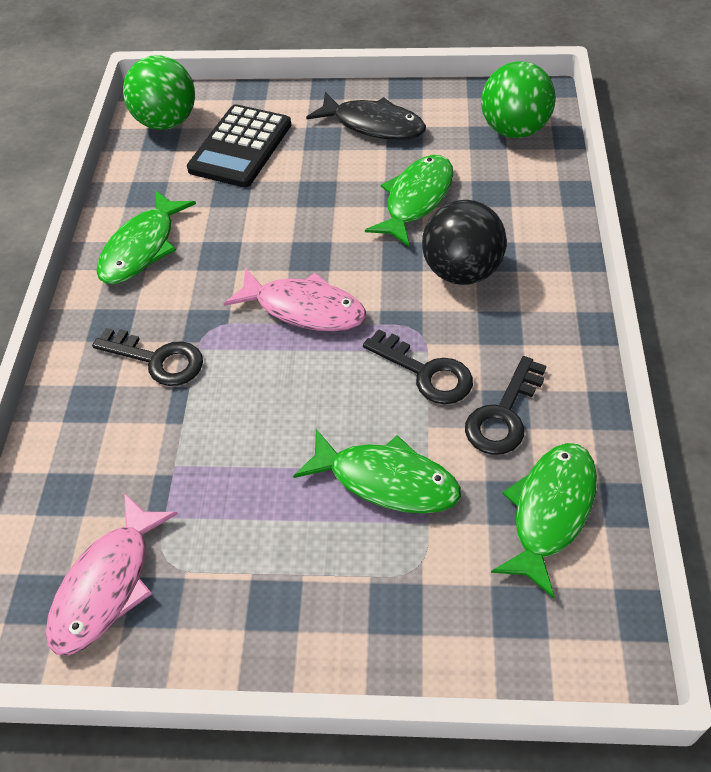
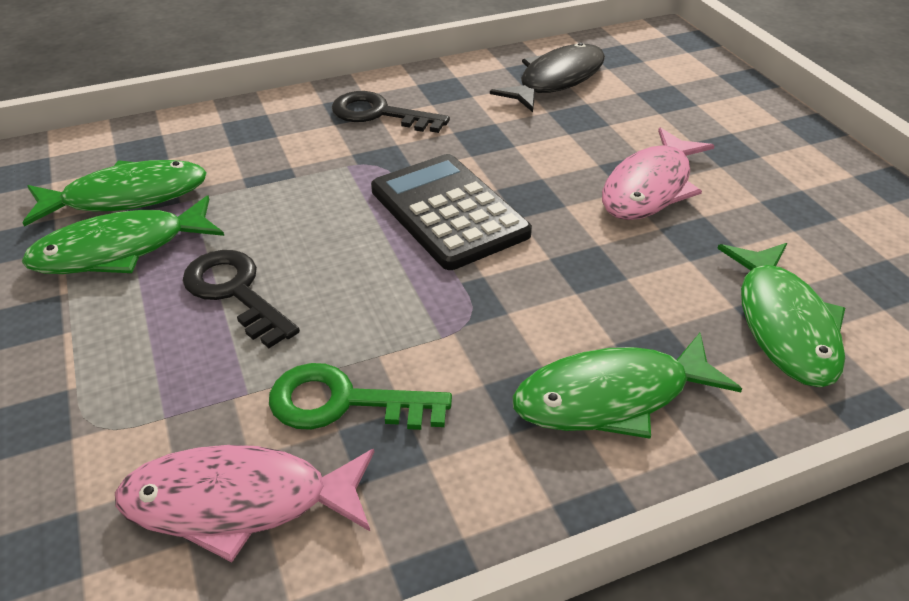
black ball: 1 -> 0
black key: 3 -> 2
green ball: 2 -> 0
green key: 0 -> 1

